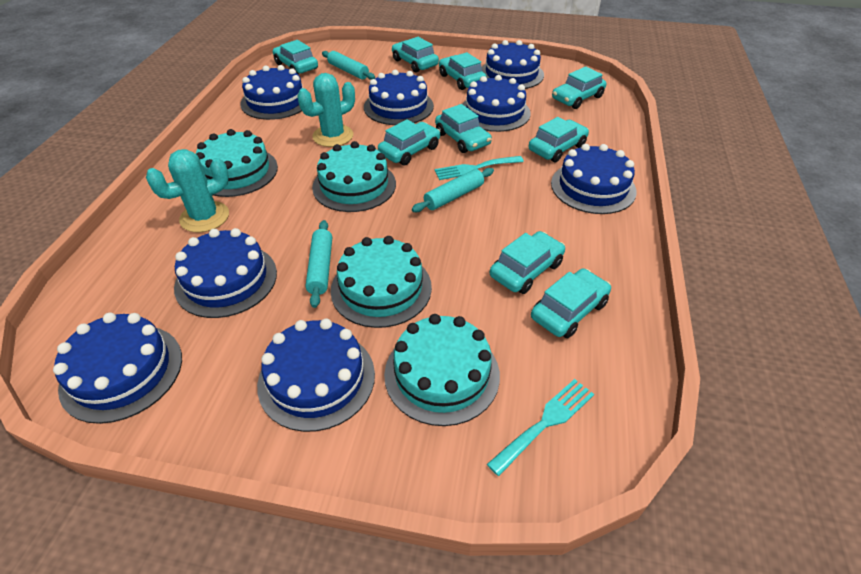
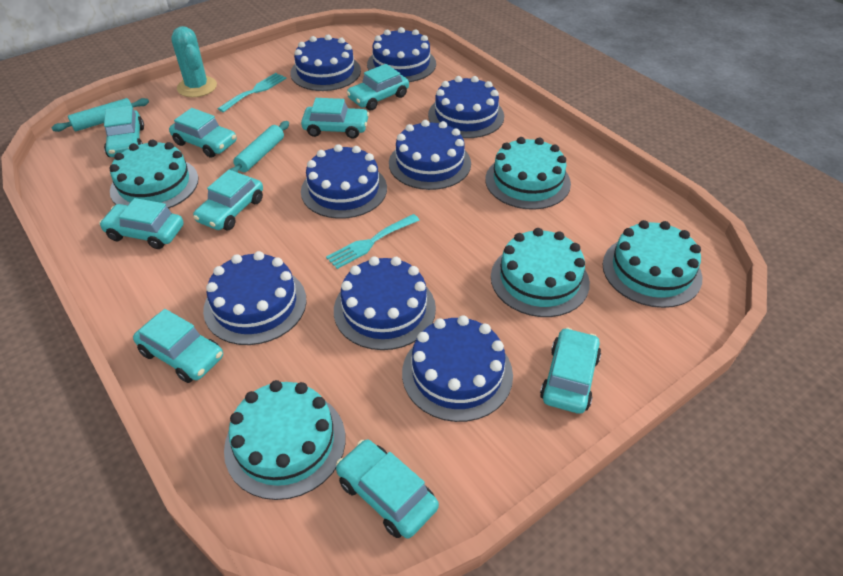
turquoise cactus: 2 -> 1
turquoise cake: 4 -> 5
turquoise rolling pin: 3 -> 2

